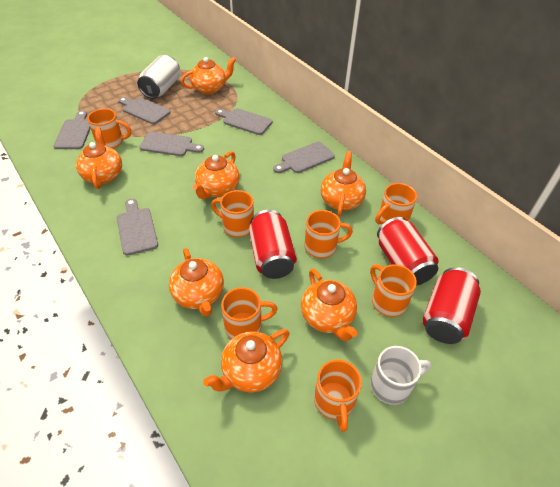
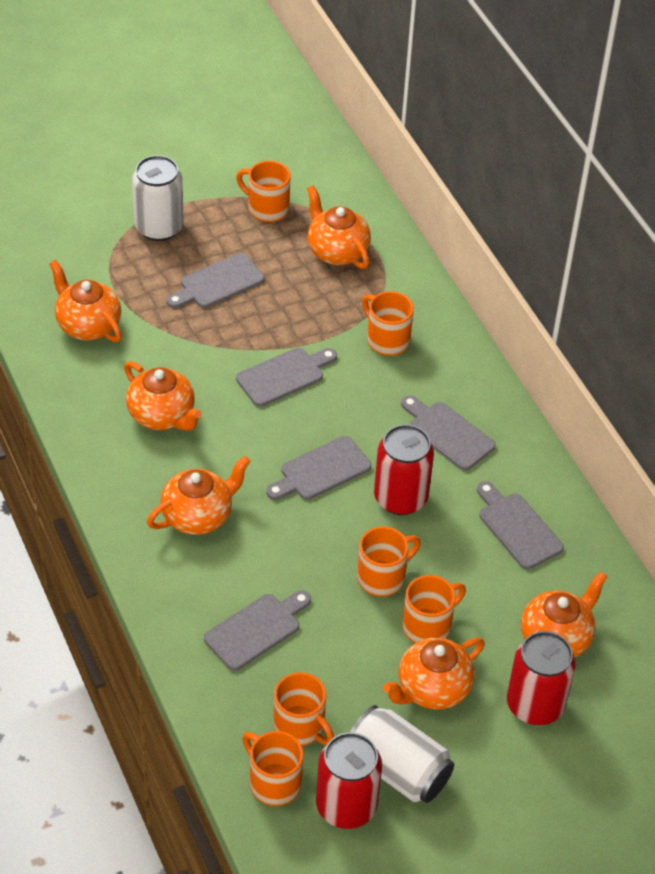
orange mug: 7 -> 6
orange teapot: 7 -> 6
white can: 1 -> 2
white mug: 1 -> 0

